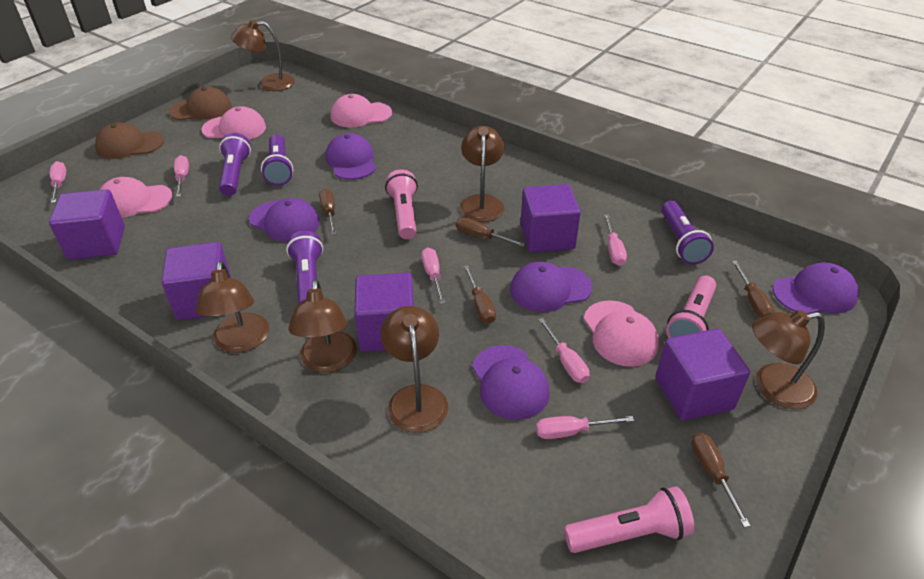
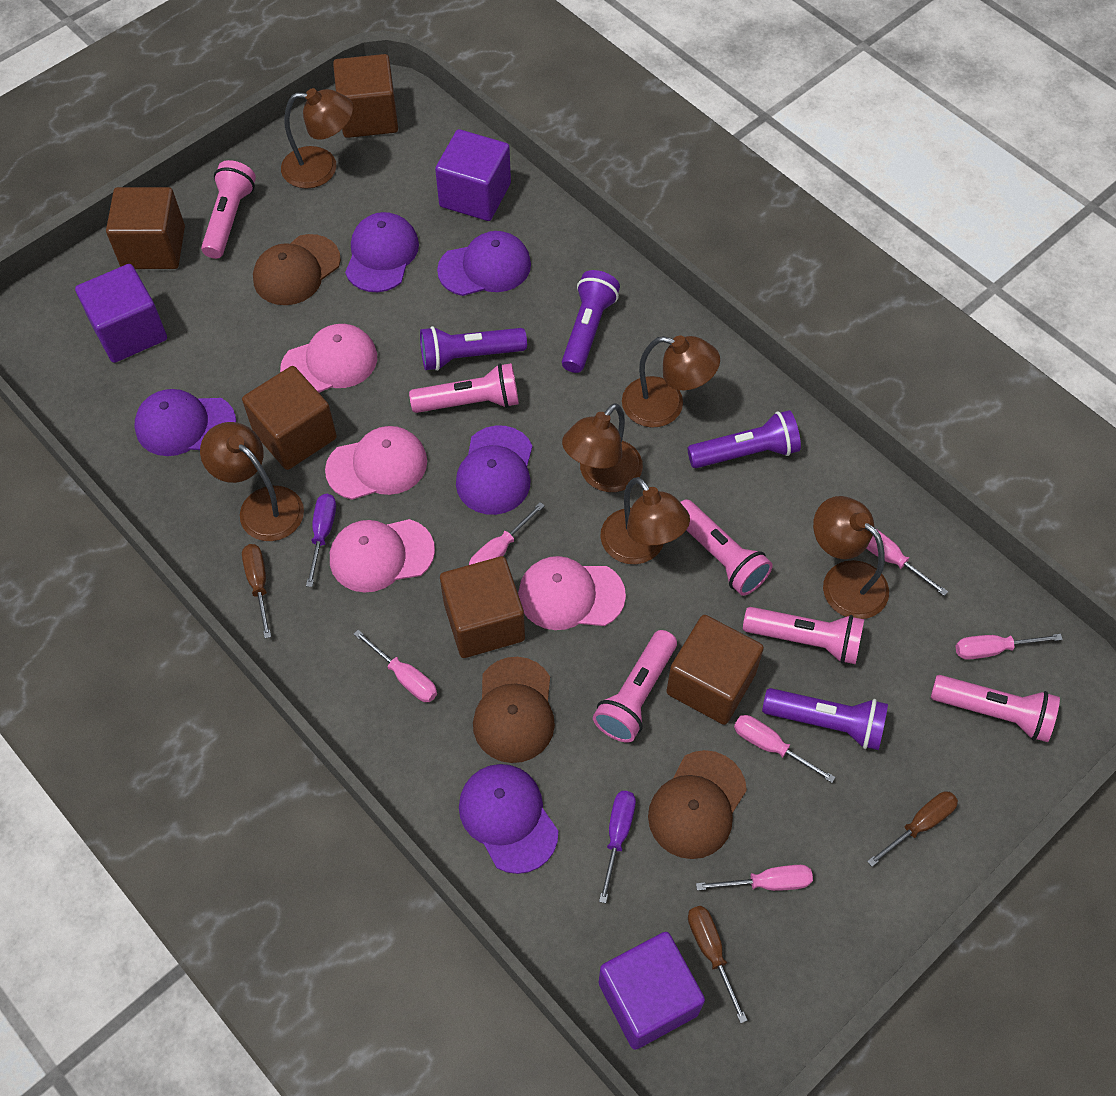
brown cap: 2 -> 3
brown cube: 0 -> 5
brown screwdriver: 5 -> 3
pink flashlight: 3 -> 6
purple cube: 5 -> 3
purple screwdriver: 0 -> 2

